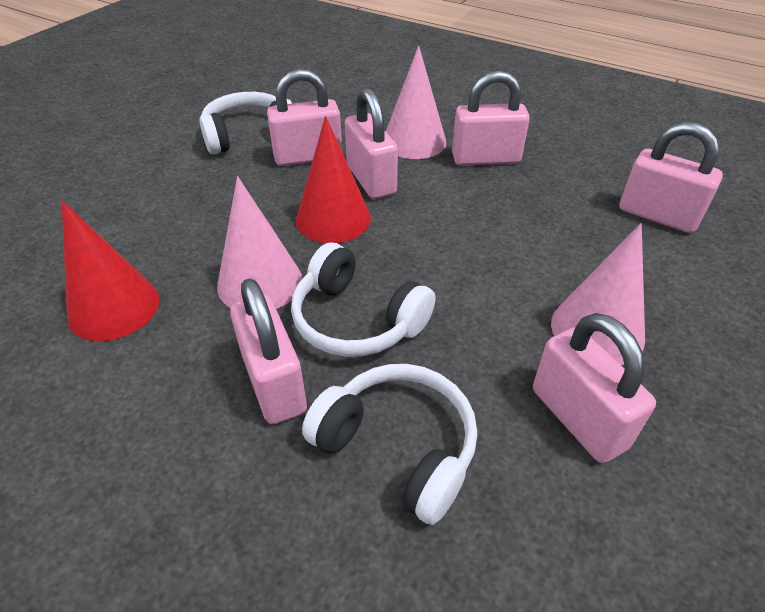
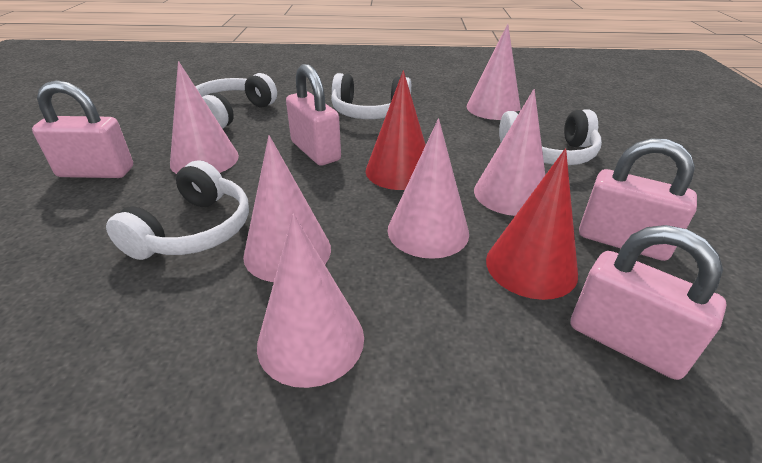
pink cone: 3 -> 6
pink padlock: 6 -> 4
white headphones: 3 -> 4

